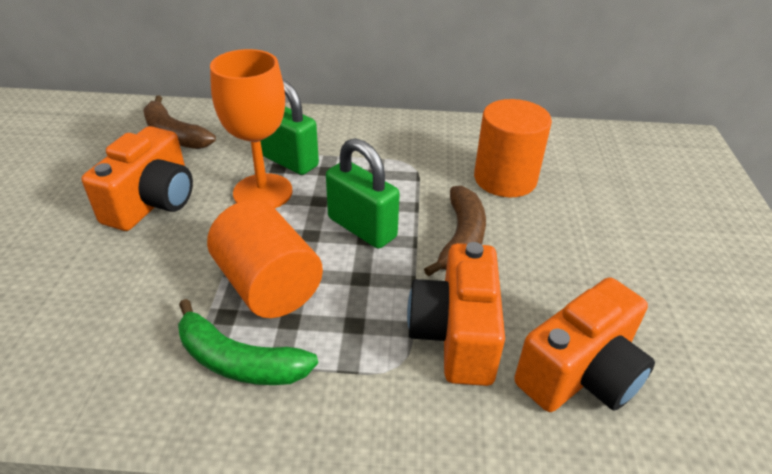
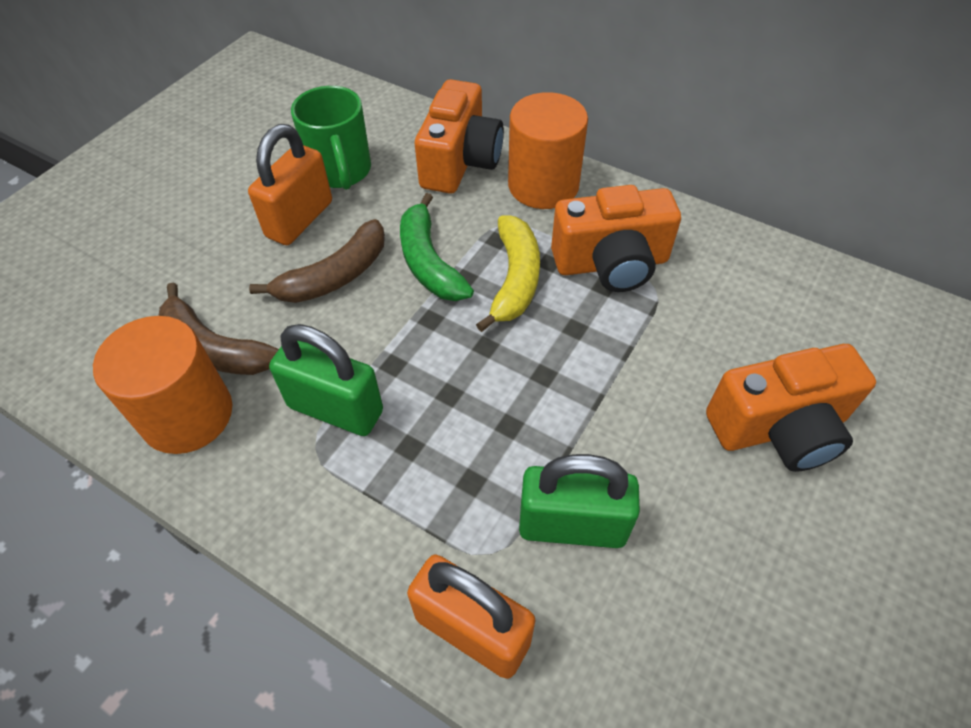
green mug: 0 -> 1
orange goblet: 1 -> 0
orange padlock: 0 -> 2
yellow banana: 0 -> 1

